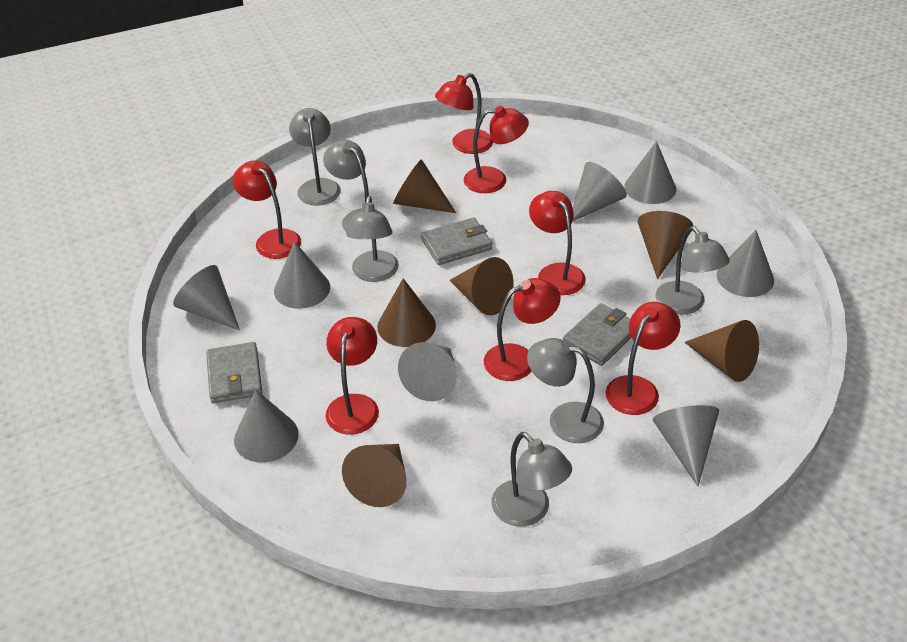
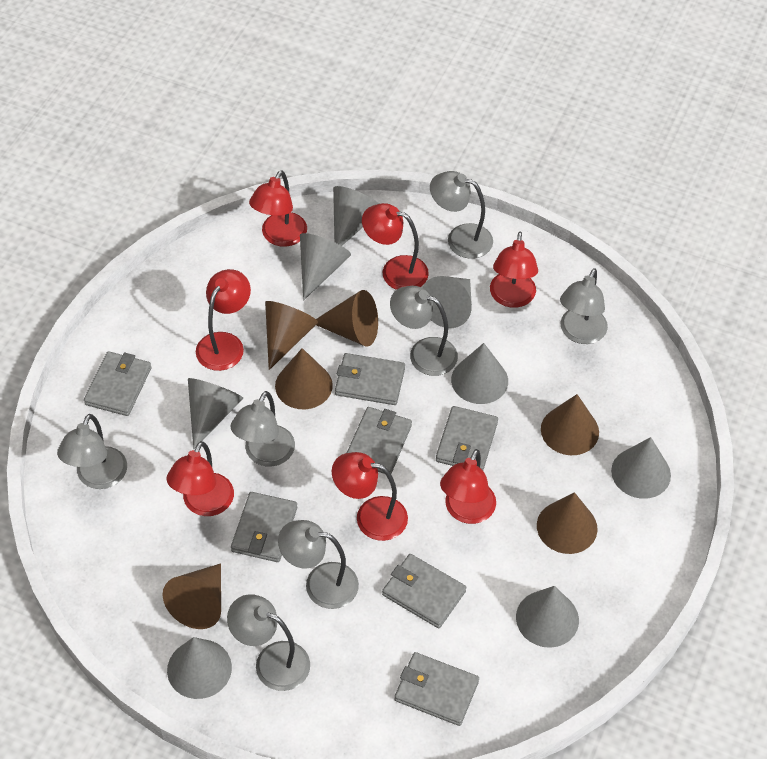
grey lamp: 6 -> 7
grey wallet: 3 -> 7

